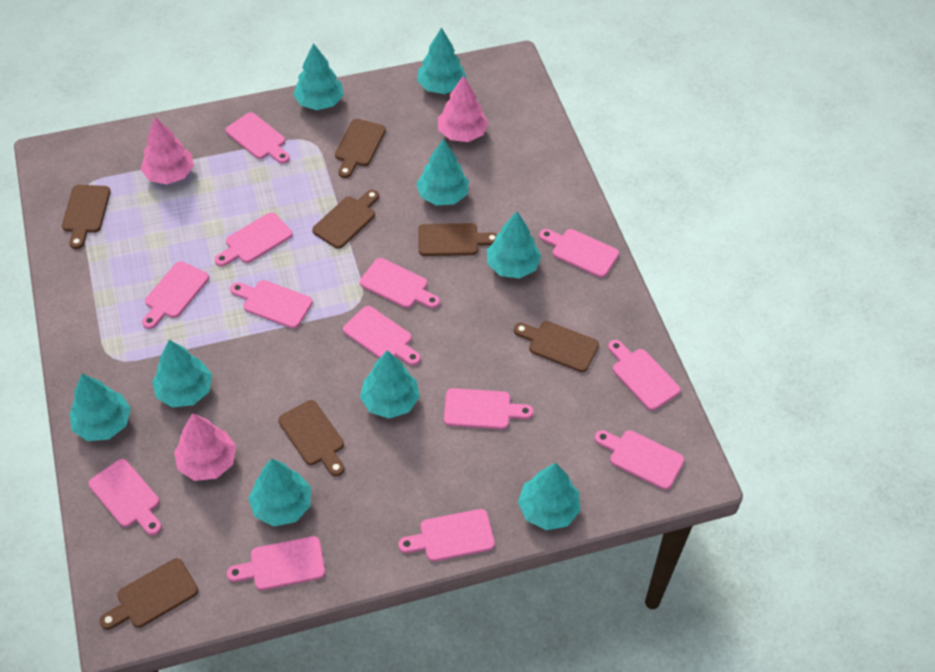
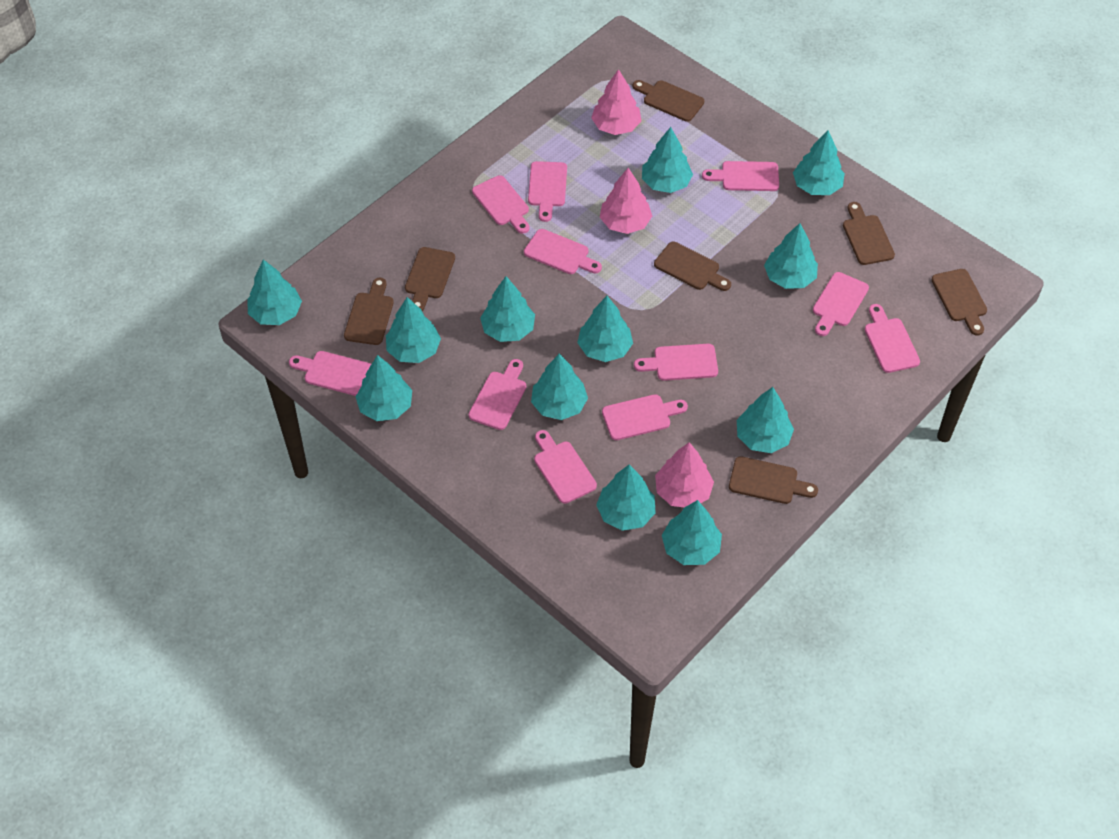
pink cutting board: 13 -> 11
turquoise tree: 9 -> 12

